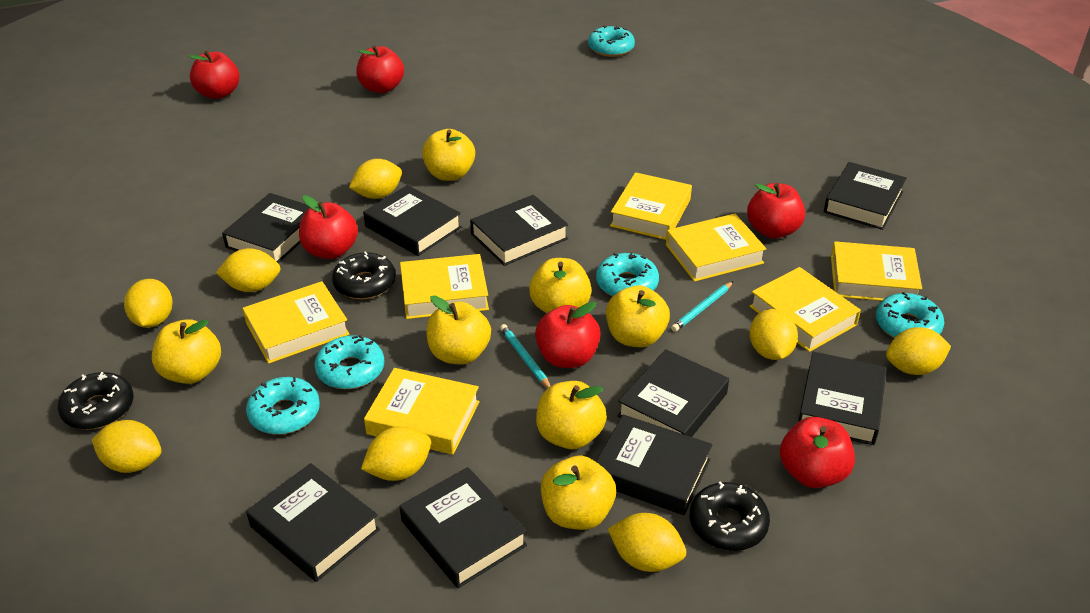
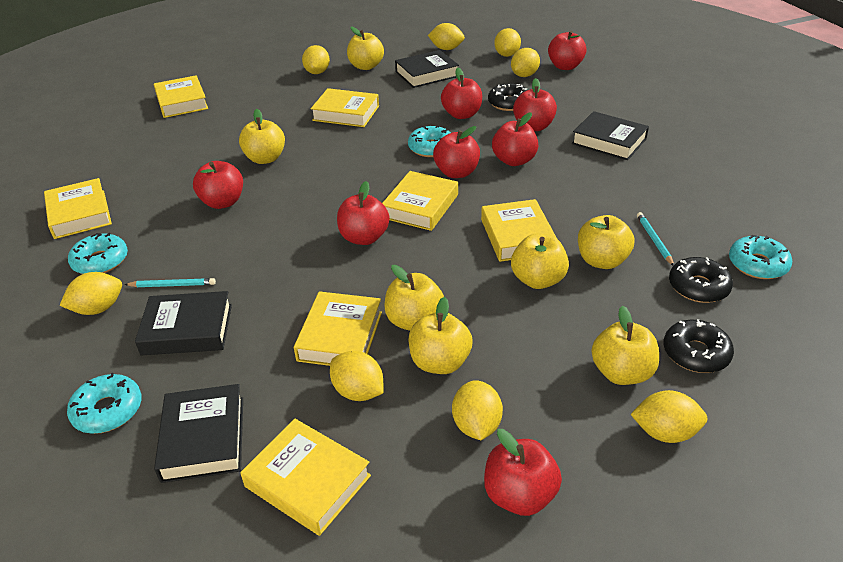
black book: 9 -> 4
red apple: 6 -> 8
turquoise donut: 5 -> 4

